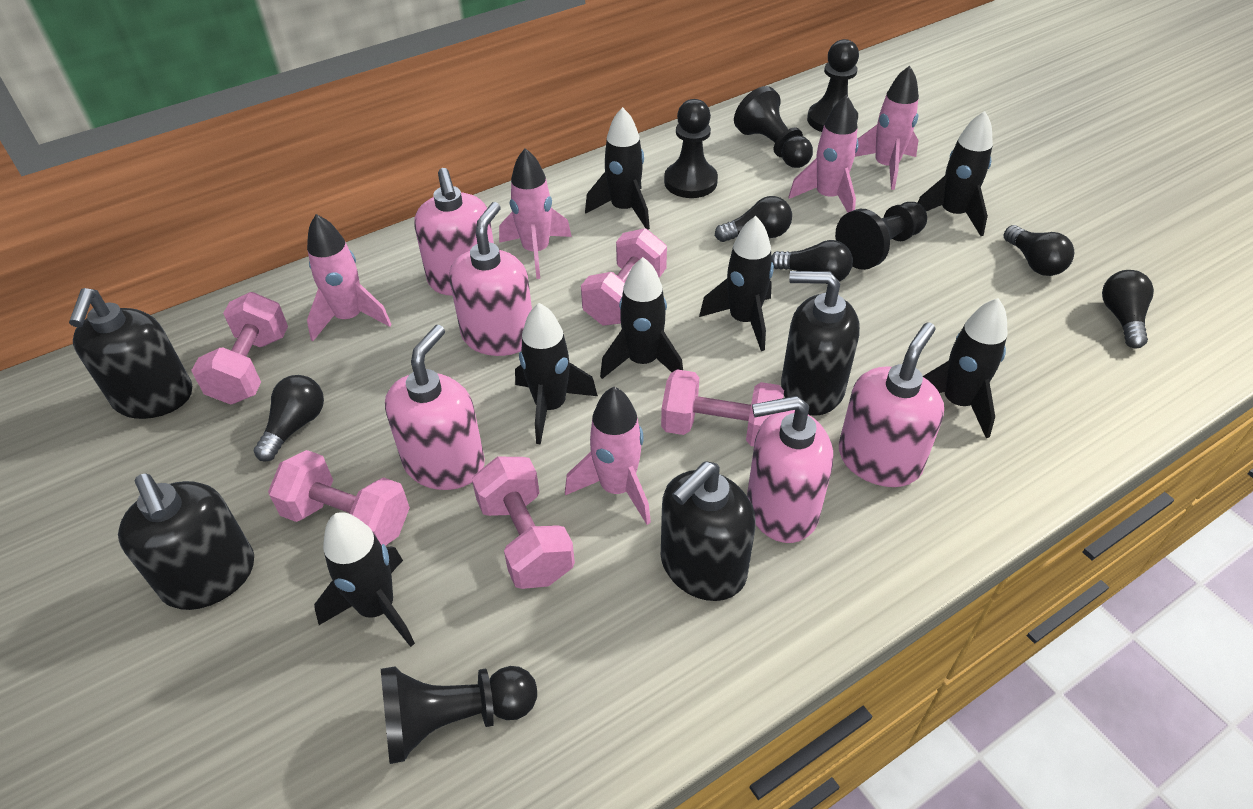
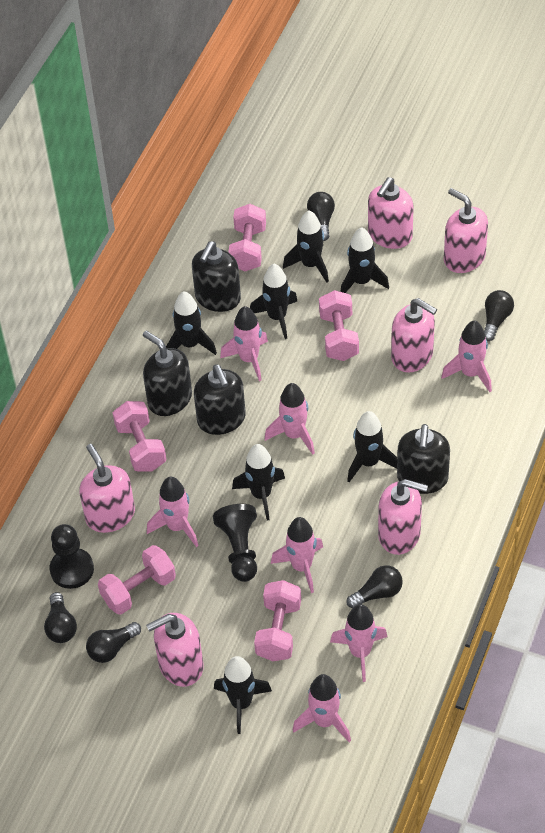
black pawn: 5 -> 2
pink rocket: 5 -> 7
pink soap dispenser: 5 -> 6

